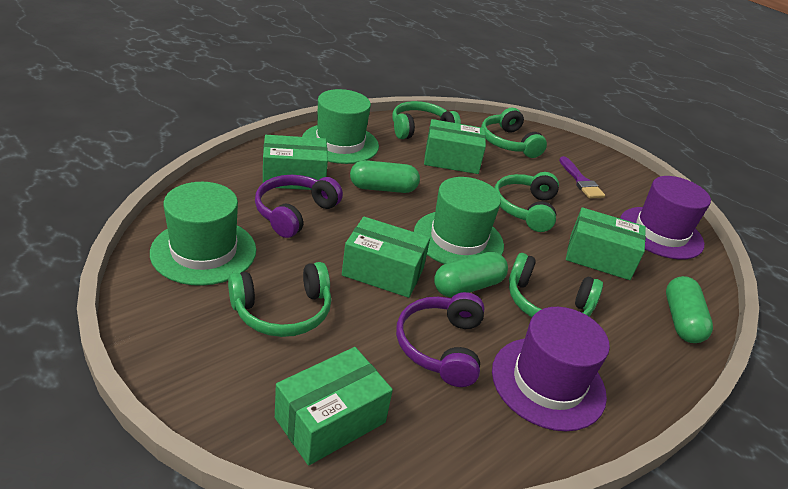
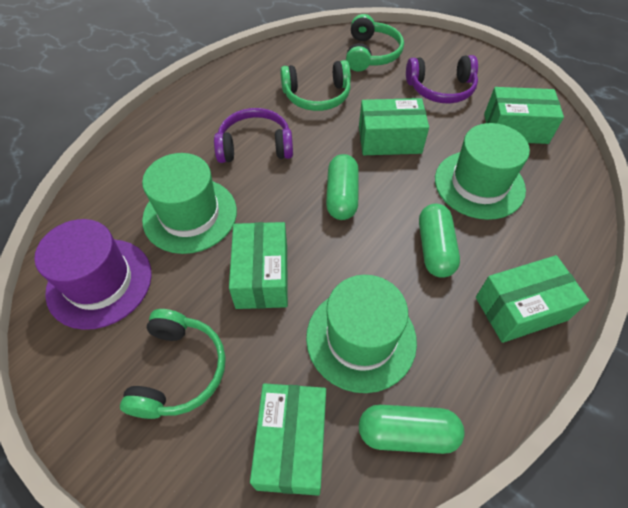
green headphones: 5 -> 3
purple brush: 1 -> 0
purple hat: 2 -> 1

